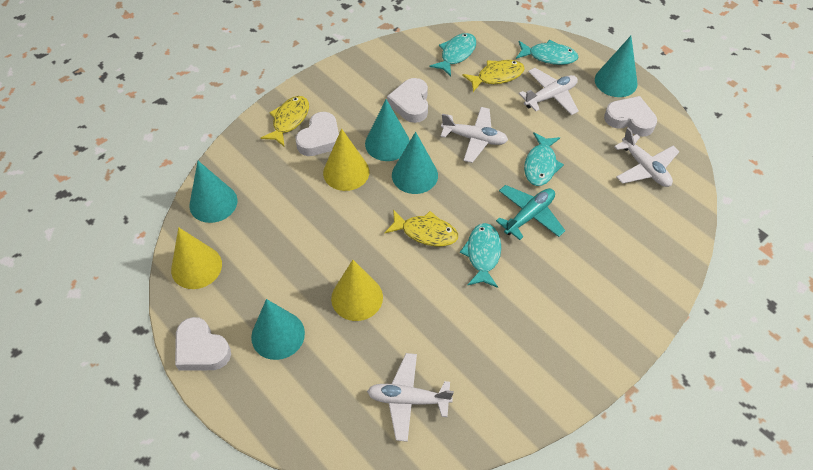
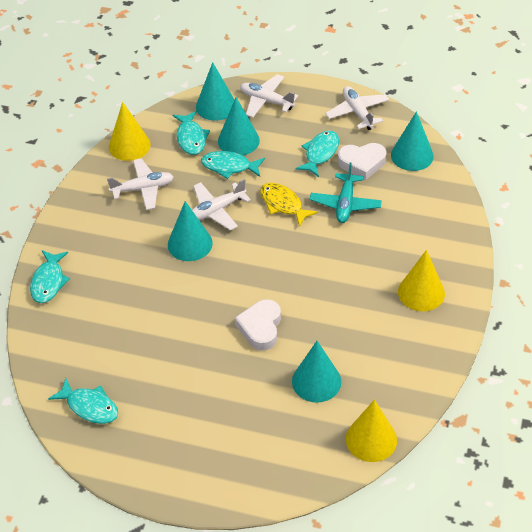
turquoise fish: 4 -> 5
white heart: 4 -> 2
yellow fish: 3 -> 1

